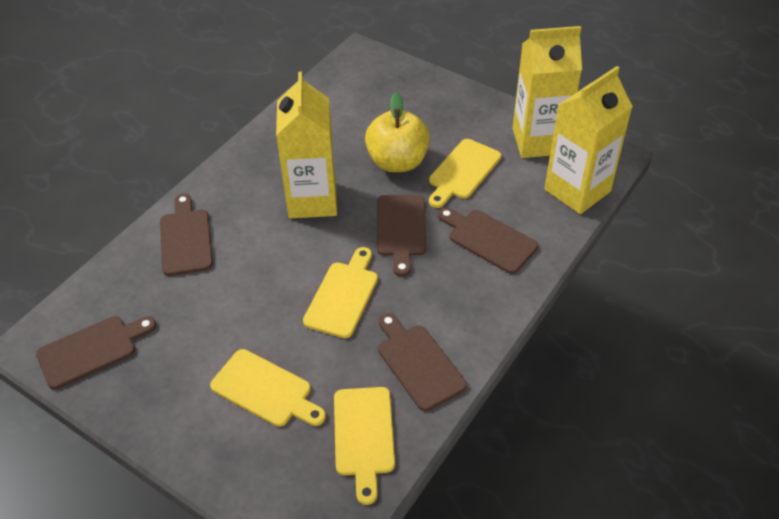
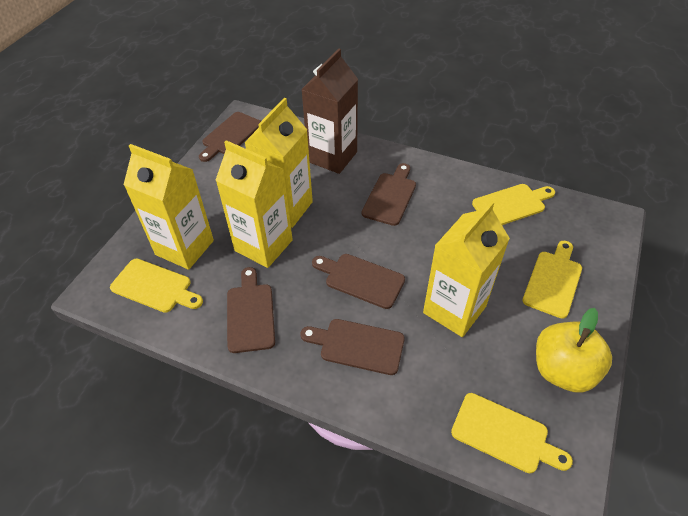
brown carton: 0 -> 1
yellow carton: 3 -> 4

